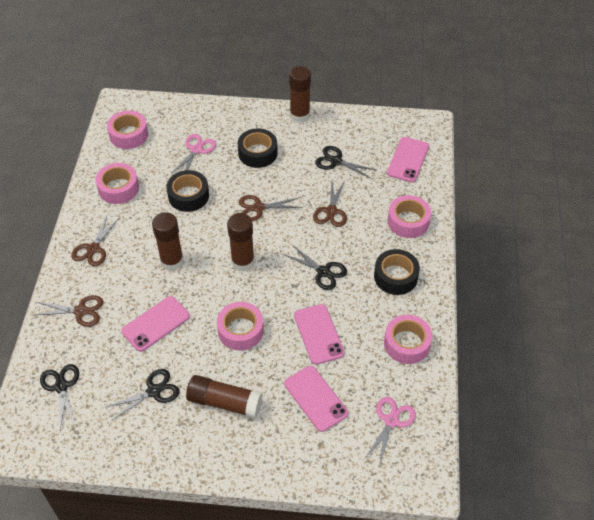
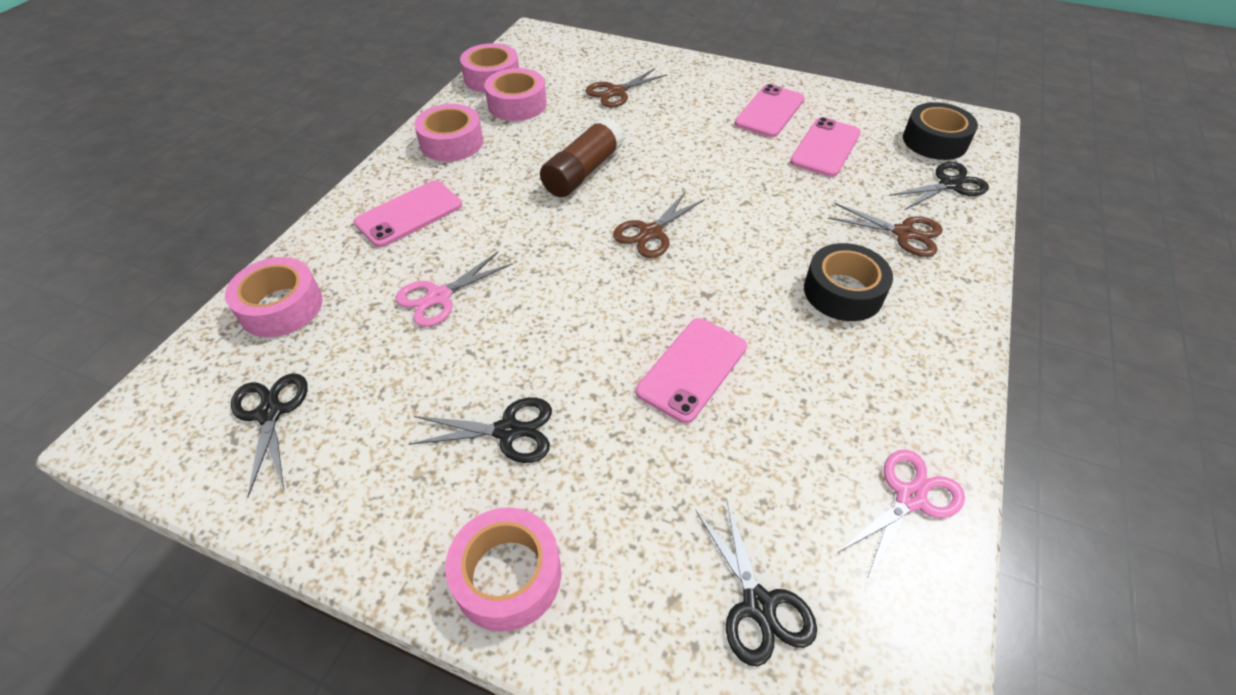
black tape: 3 -> 2
brown glue stick: 4 -> 1
brown scissors: 4 -> 3

